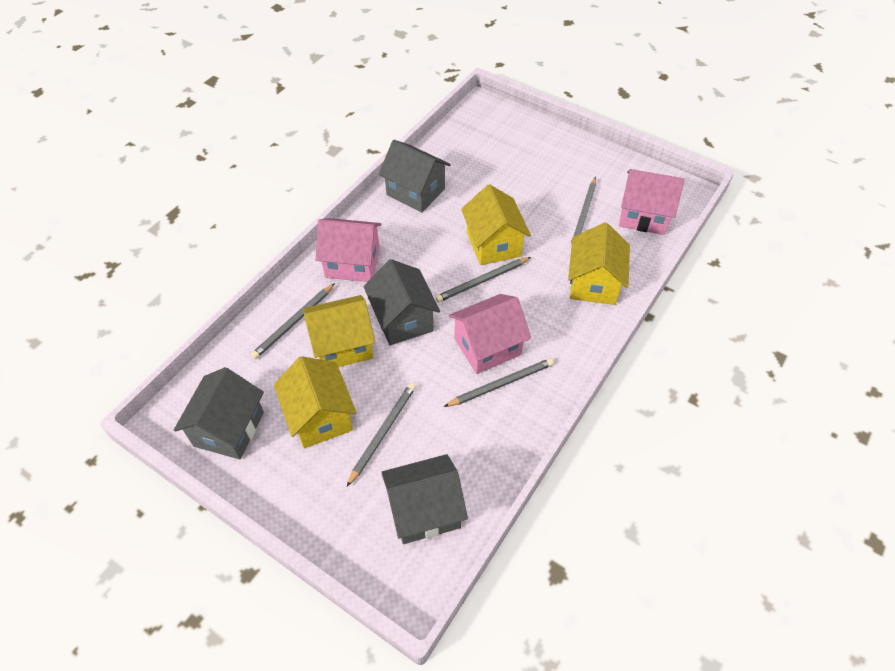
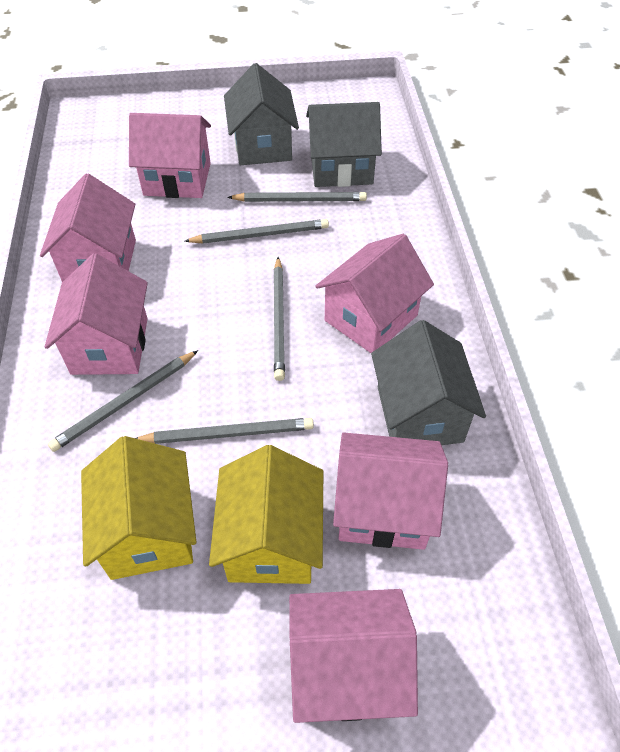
grey house: 4 -> 3
pink house: 3 -> 6
yellow house: 4 -> 2

